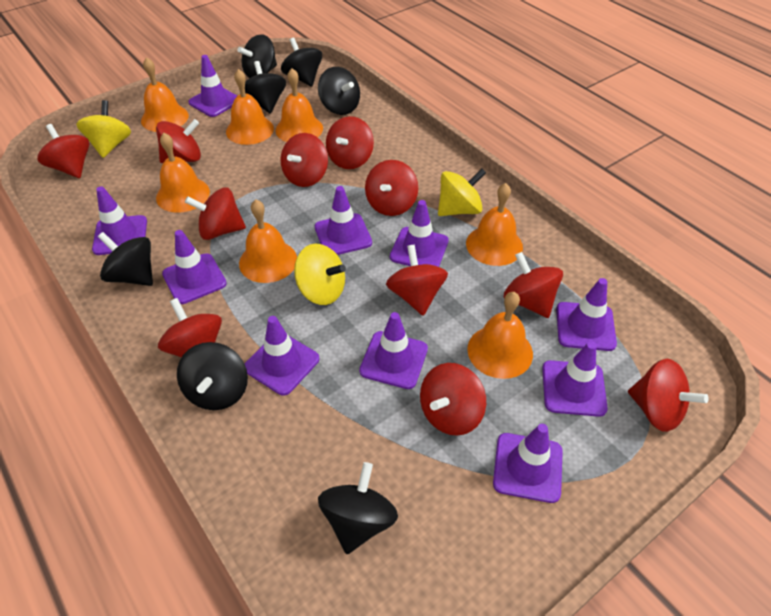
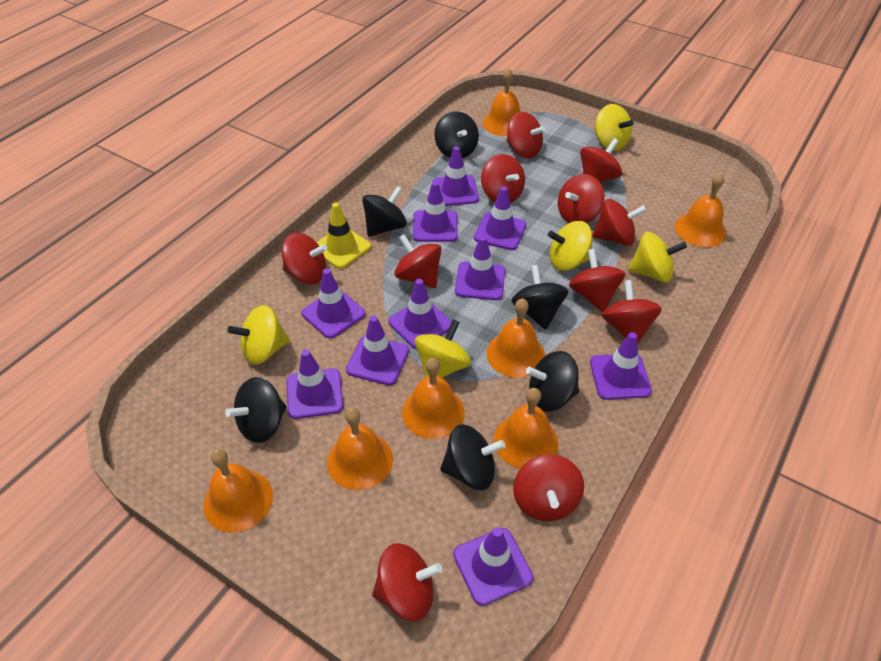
black spinning top: 7 -> 6
yellow spinning top: 3 -> 5
yellow traffic cone: 0 -> 1

